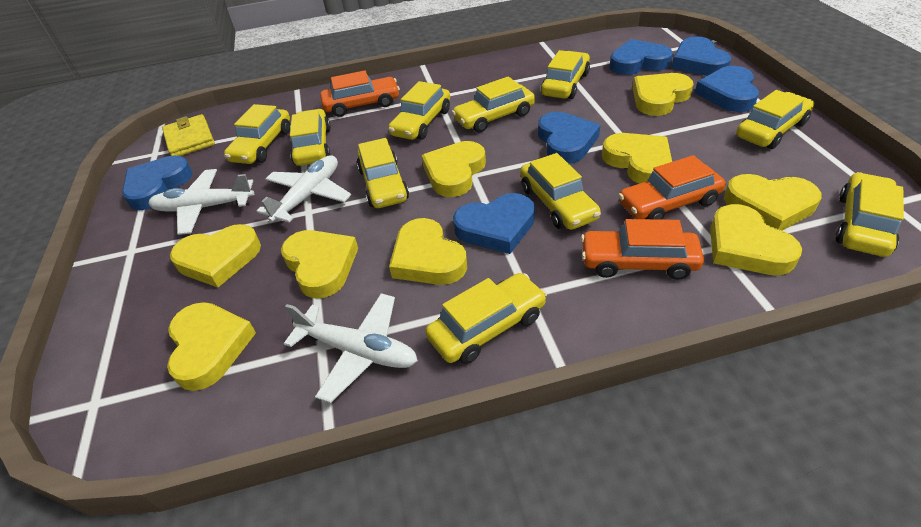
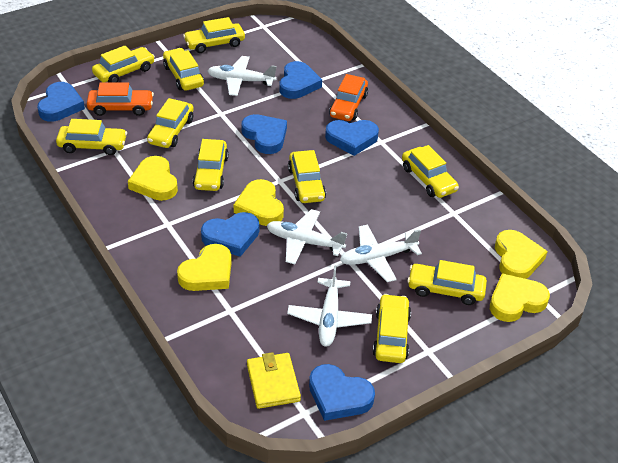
orange car: 3 -> 2
white plane: 3 -> 4
yellow heart: 9 -> 5

